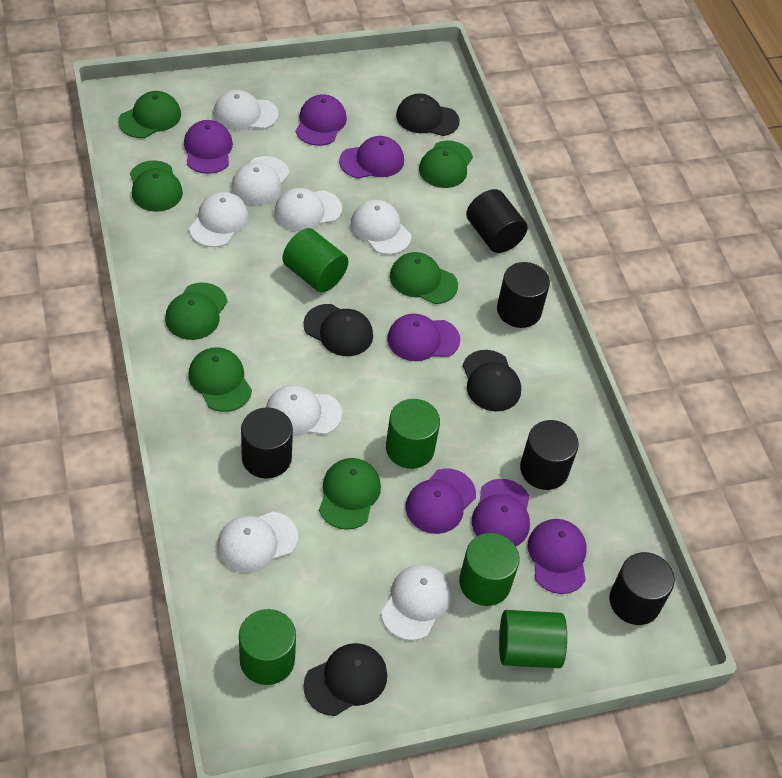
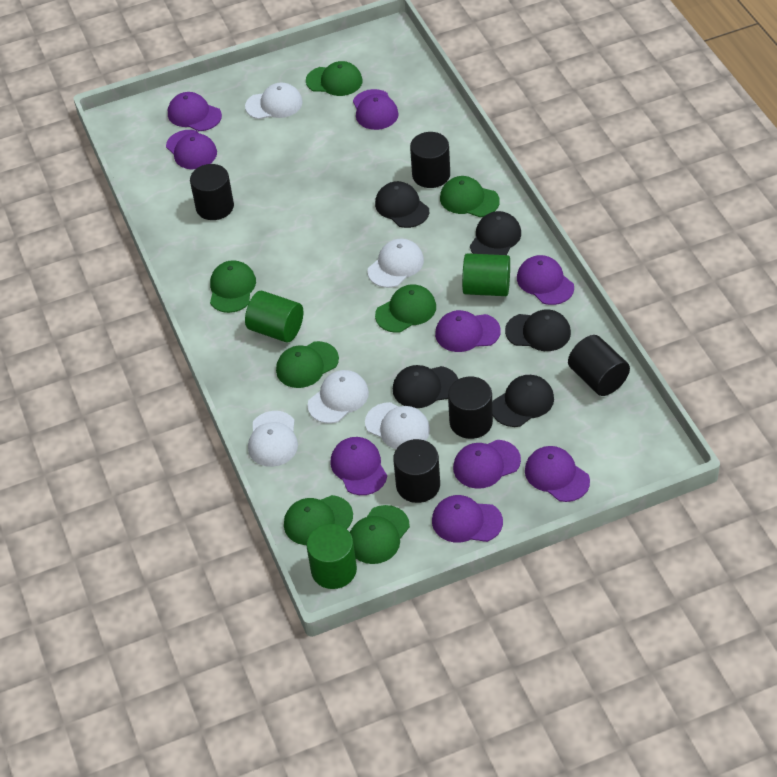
black cap: 4 -> 5
green cylinder: 5 -> 3
purple cap: 7 -> 9
white cap: 8 -> 5

